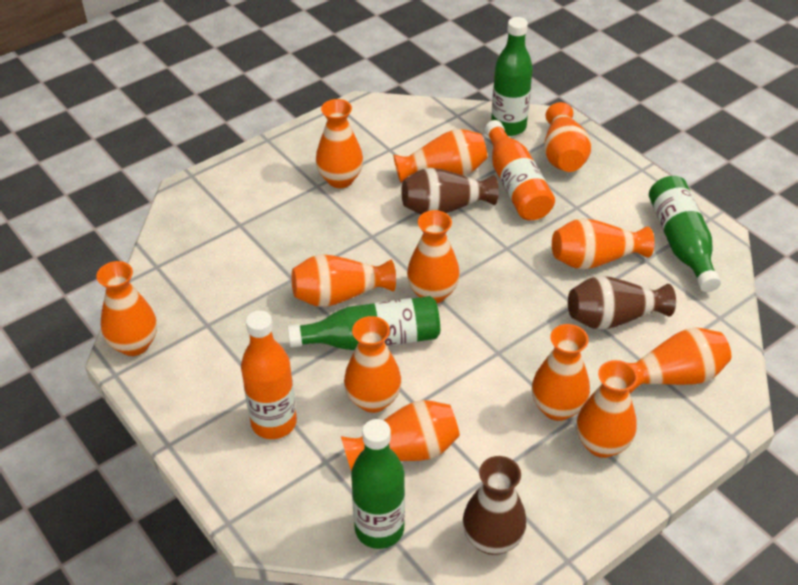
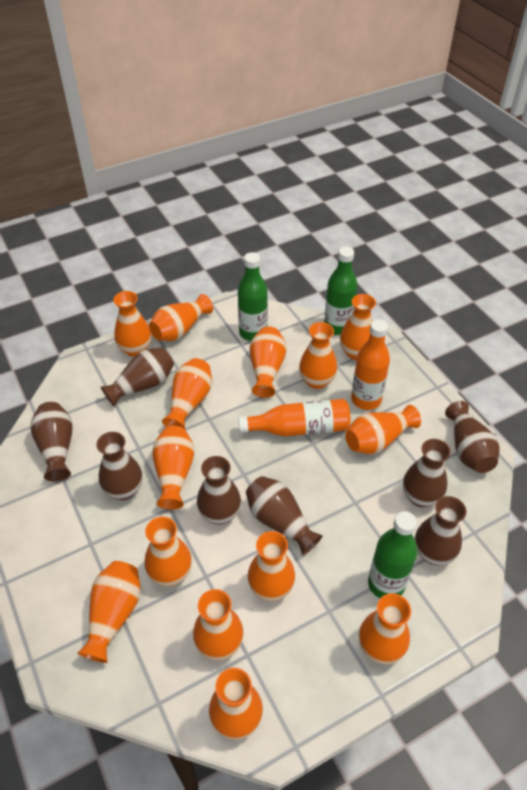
brown vase: 3 -> 8
green bottle: 4 -> 3
orange vase: 12 -> 14

